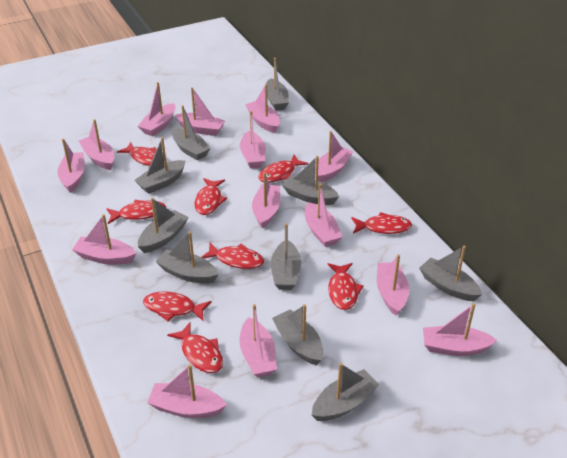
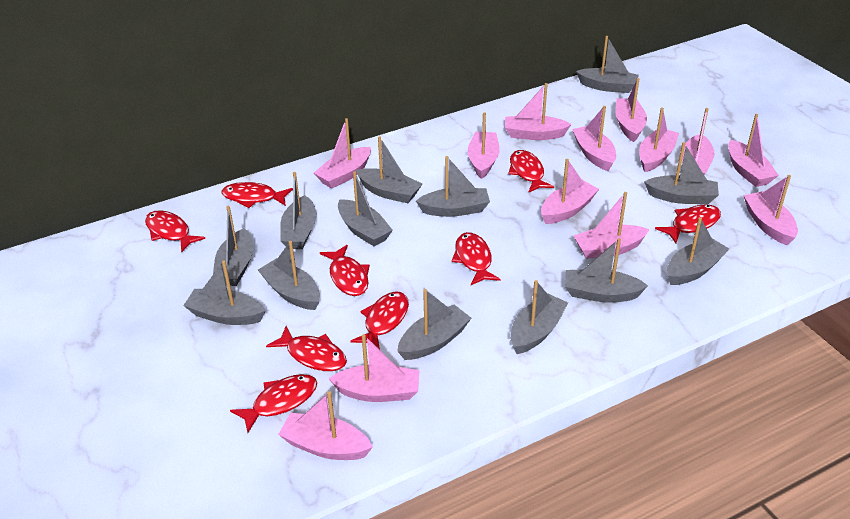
grey boat: 10 -> 13
pink boat: 14 -> 13

